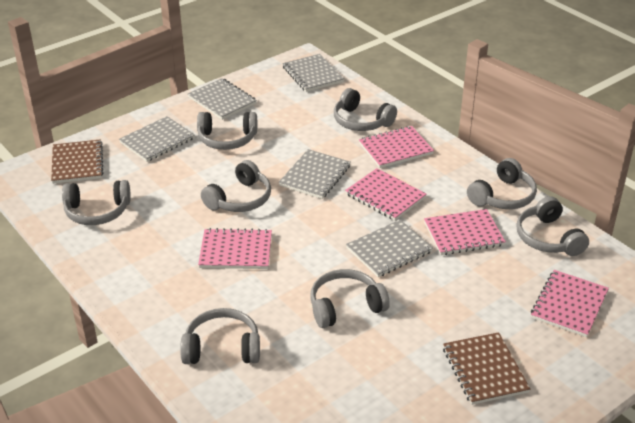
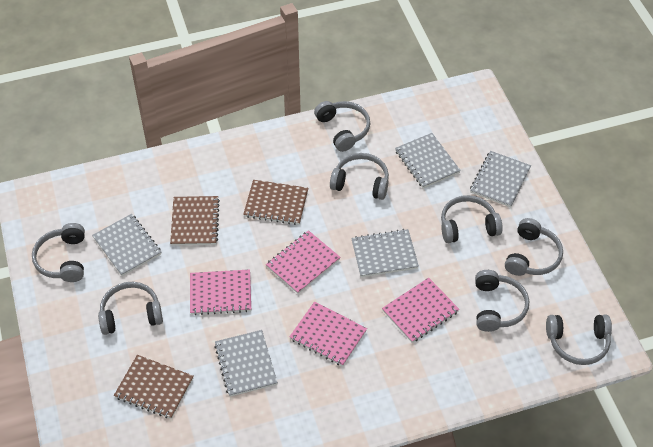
brown notebook: 2 -> 3
pink notebook: 5 -> 4

